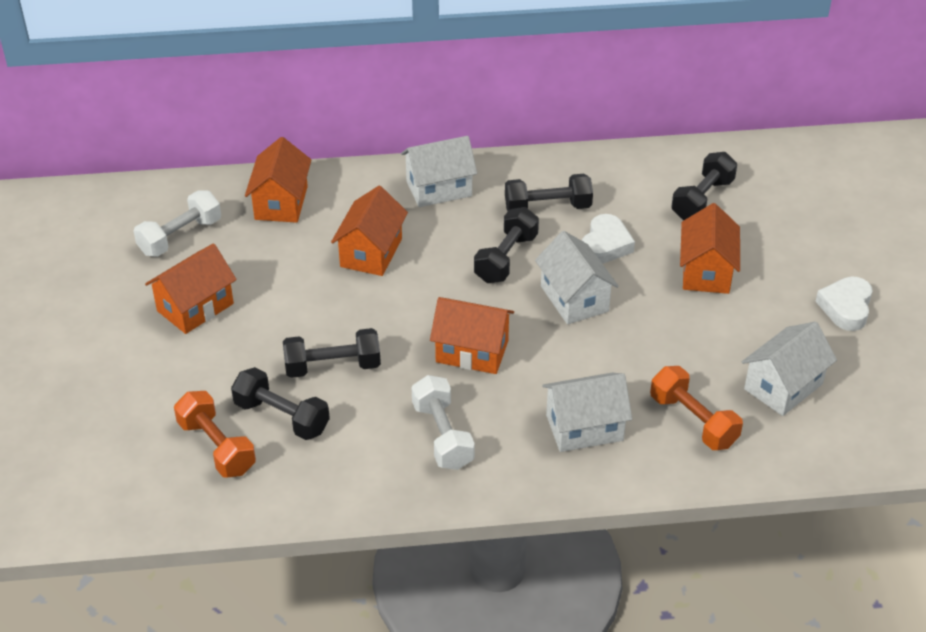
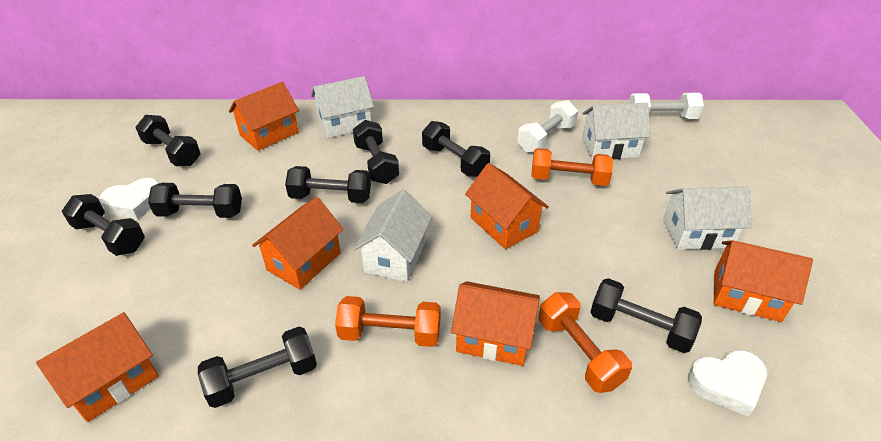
black dumbbell: 5 -> 8
orange dumbbell: 2 -> 3
orange house: 5 -> 6

